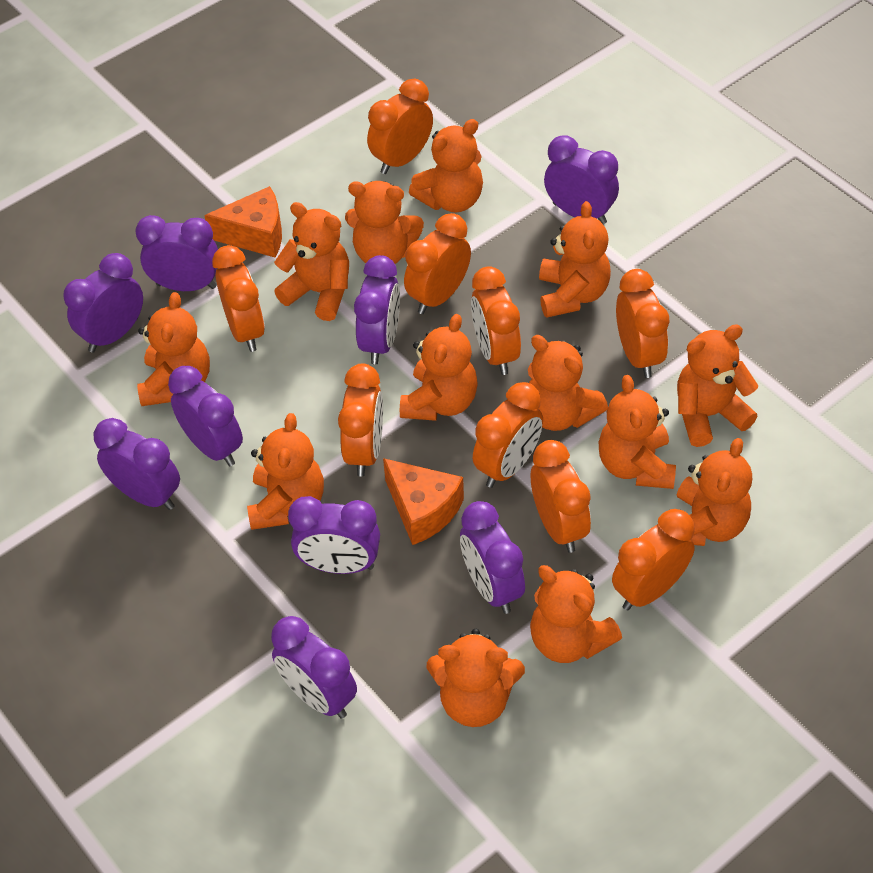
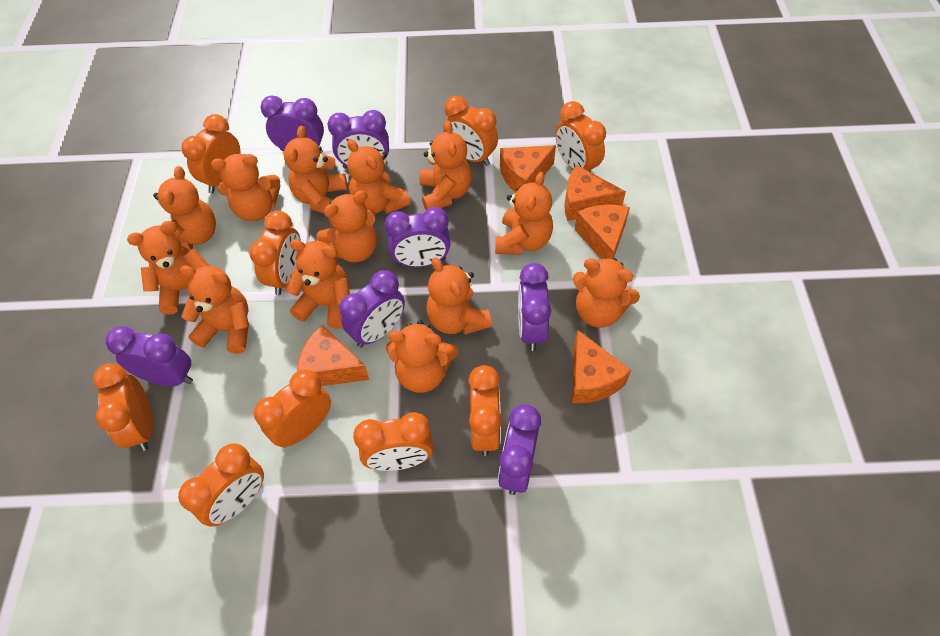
orange cheese: 2 -> 5
purple clock: 9 -> 7

